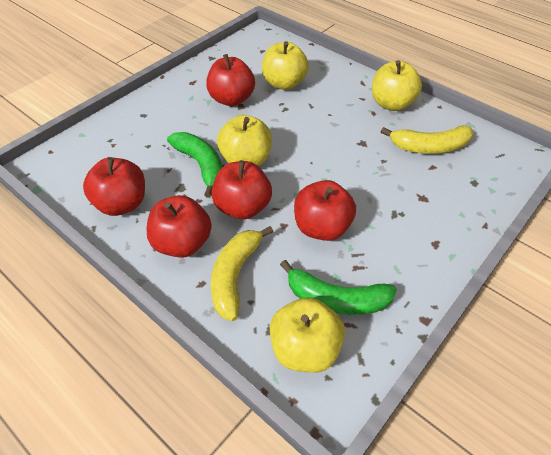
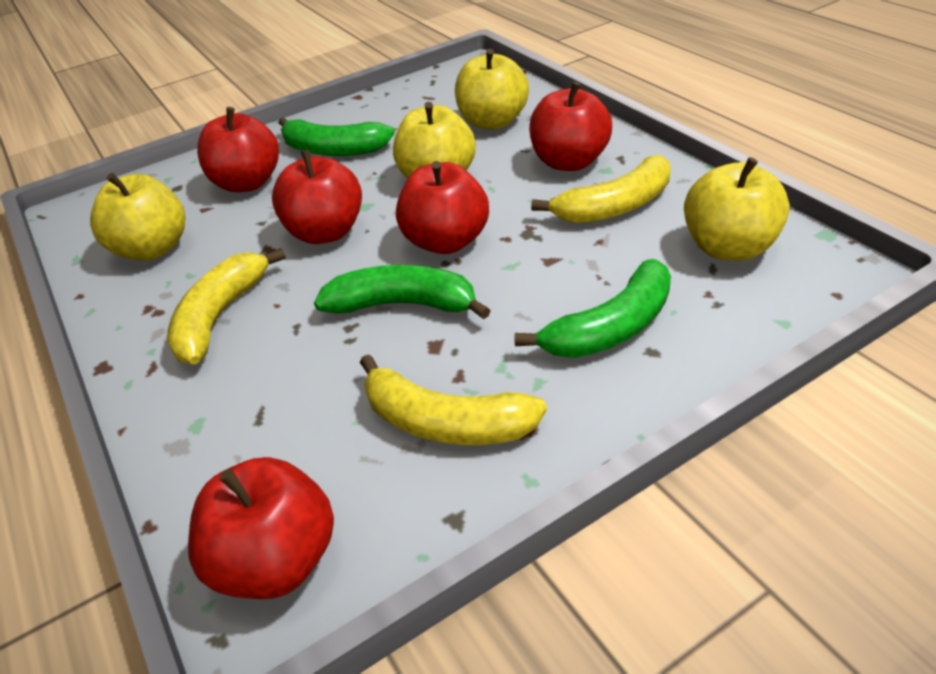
green banana: 2 -> 3
yellow banana: 2 -> 3

